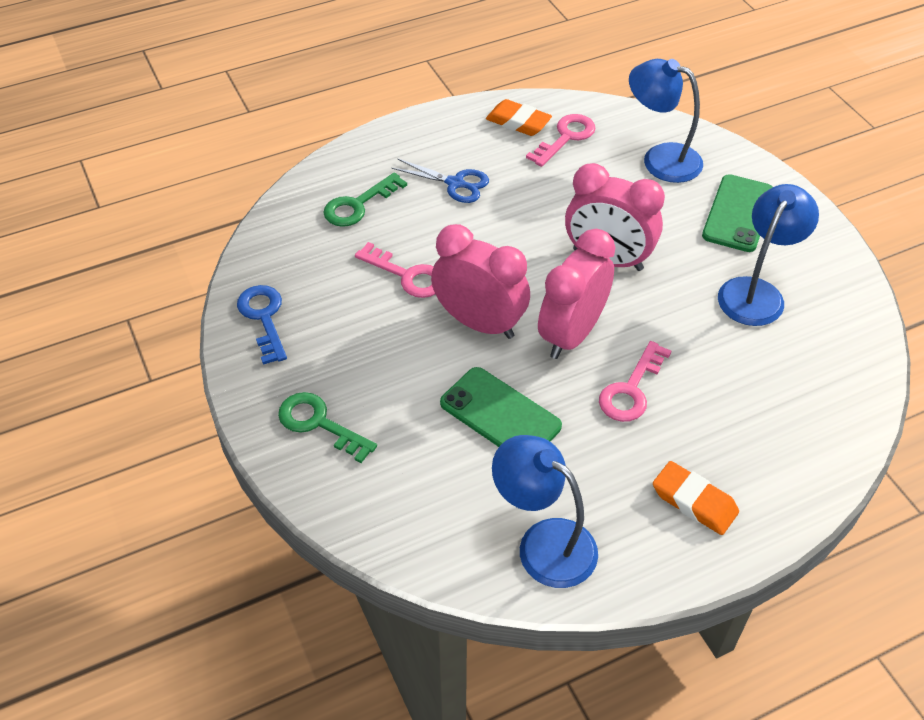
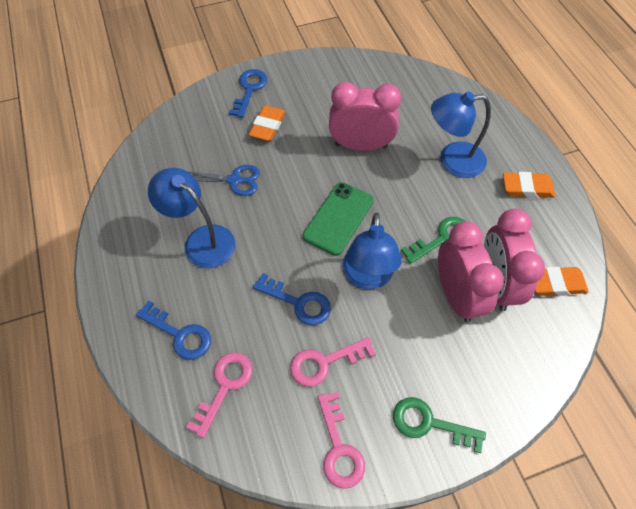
blue key: 1 -> 3
green phone: 2 -> 1
orange eraser: 2 -> 3

